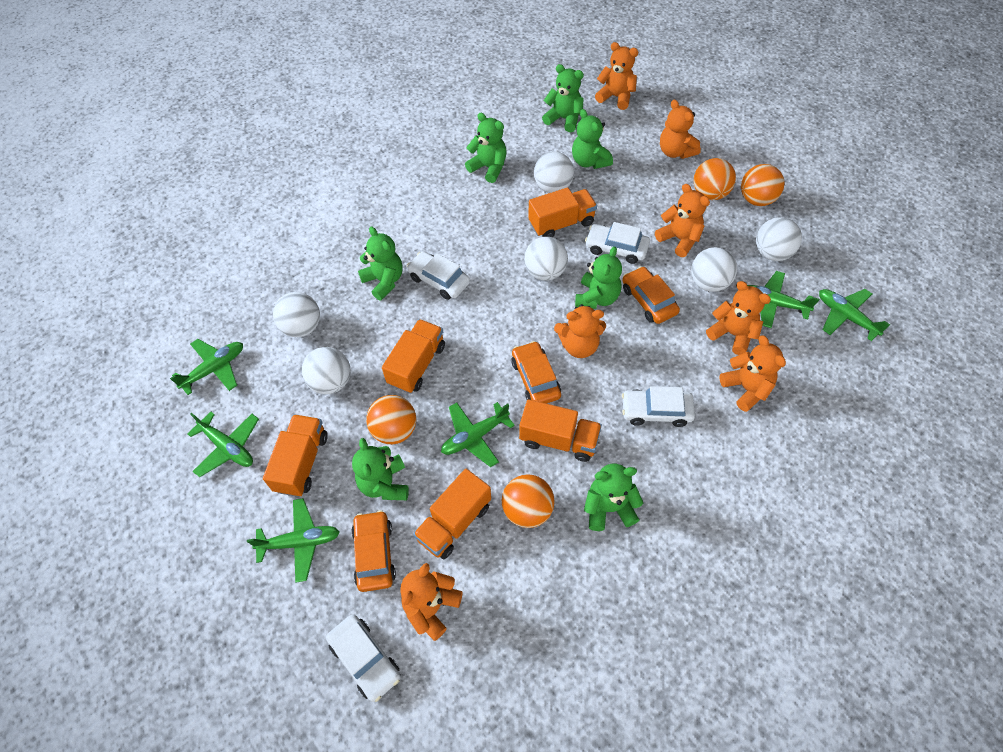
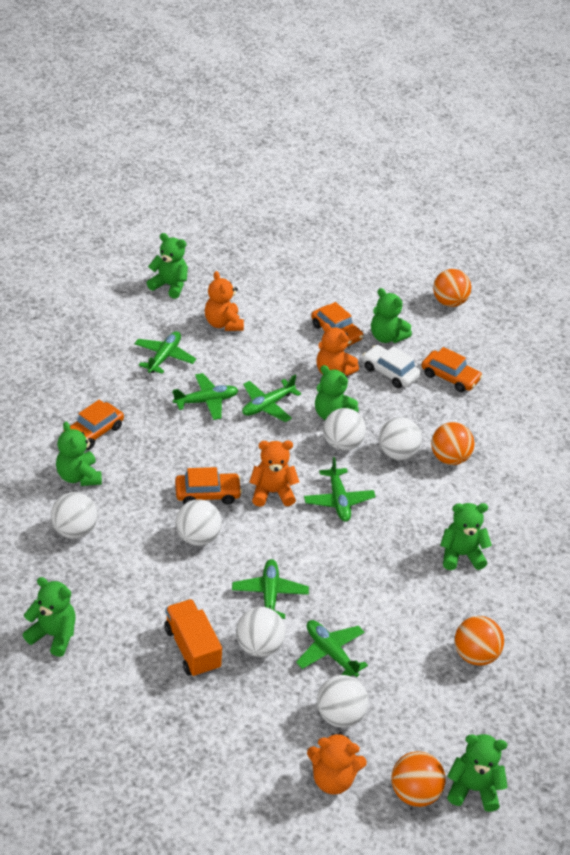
orange car: 3 -> 4
orange teddy bear: 7 -> 4
orange truck: 5 -> 1
white car: 4 -> 1

